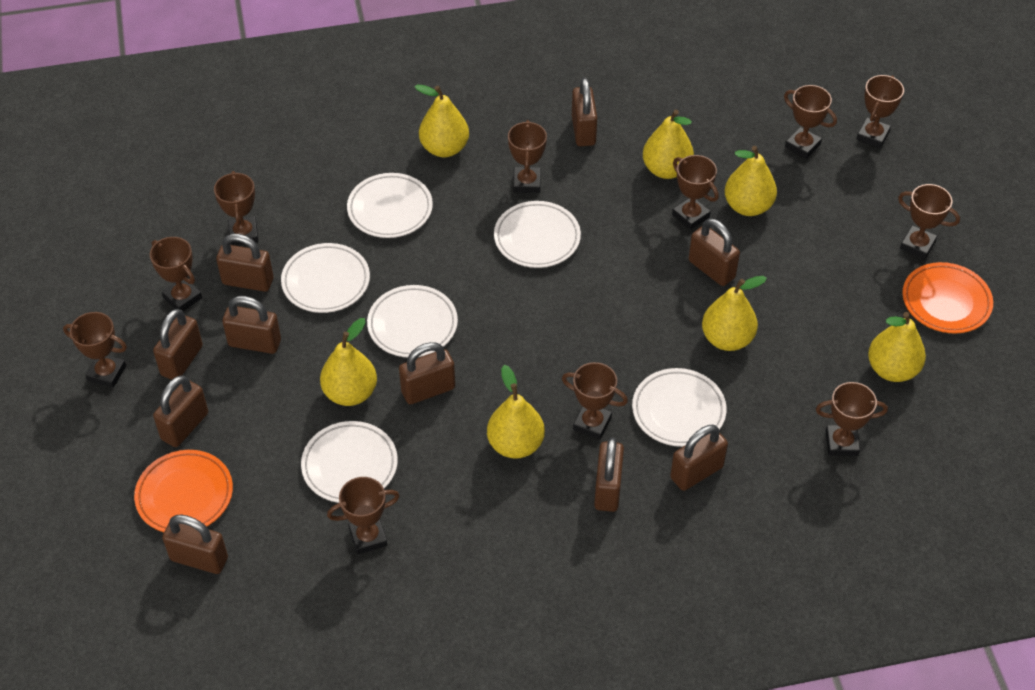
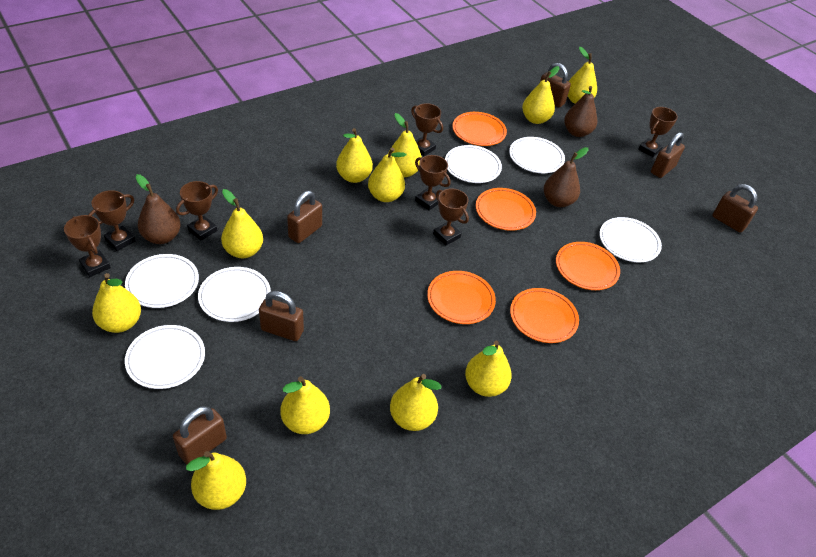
brown padlock: 10 -> 6
brown pear: 0 -> 3
brown trophy: 11 -> 7
orange plate: 2 -> 5
yellow pear: 7 -> 11

